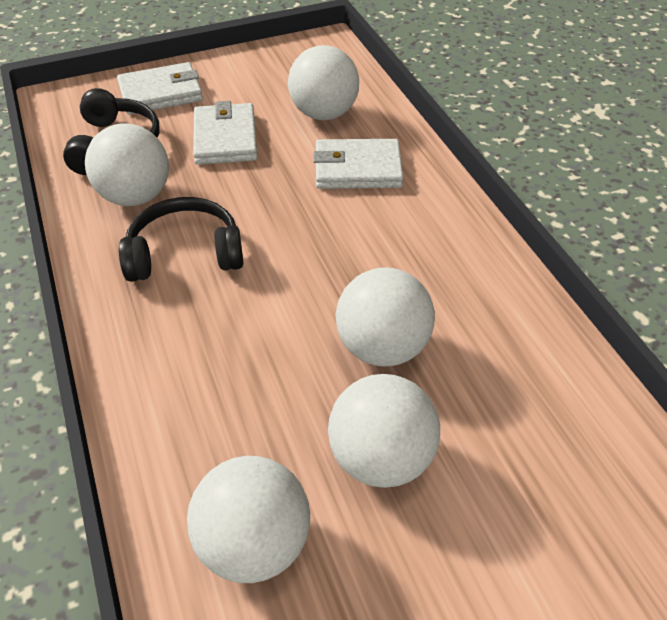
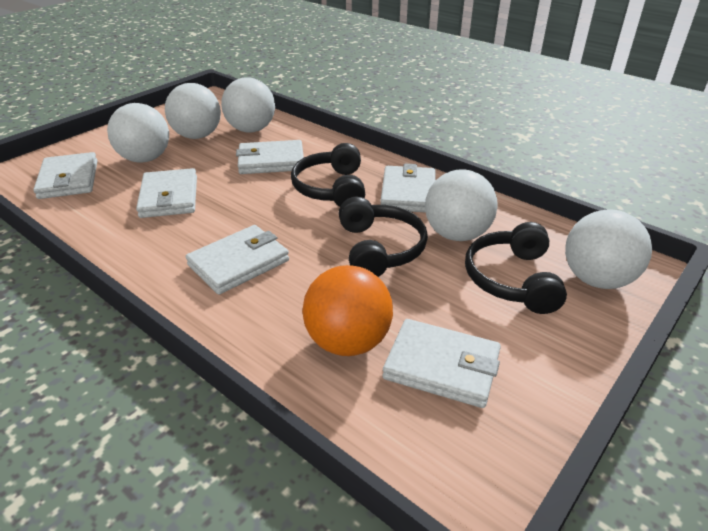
black headphones: 2 -> 3
orange ball: 0 -> 1
white wallet: 3 -> 6

